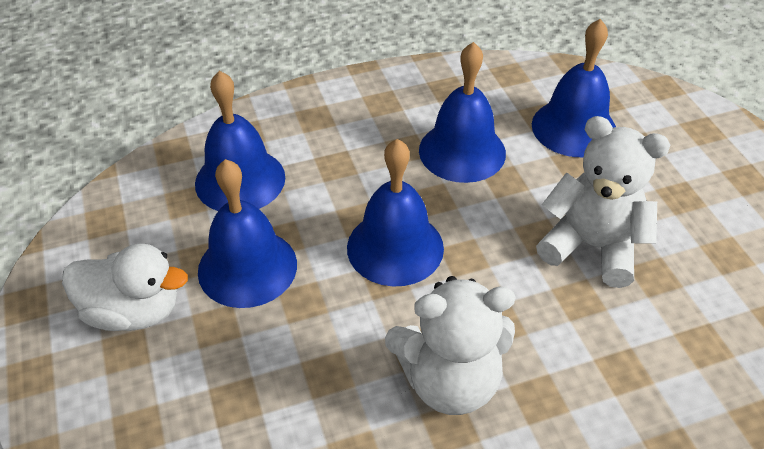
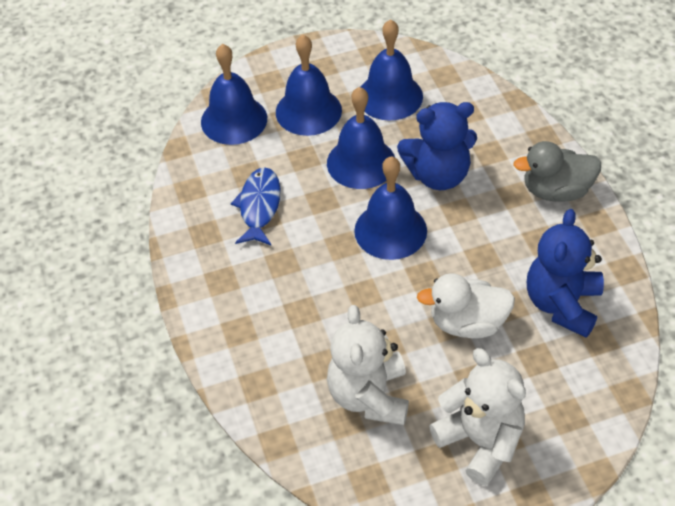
blue fish: 0 -> 1
blue teddy bear: 0 -> 2
grey duck: 0 -> 1

